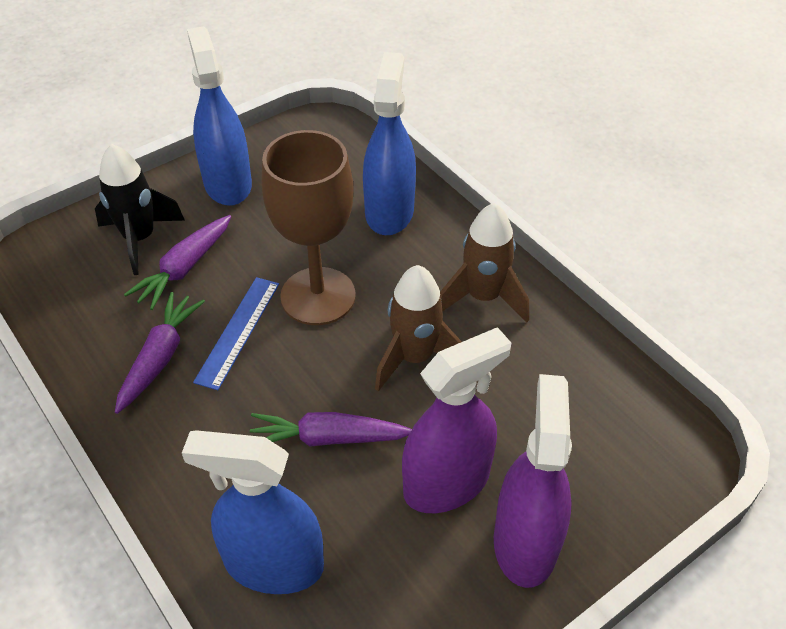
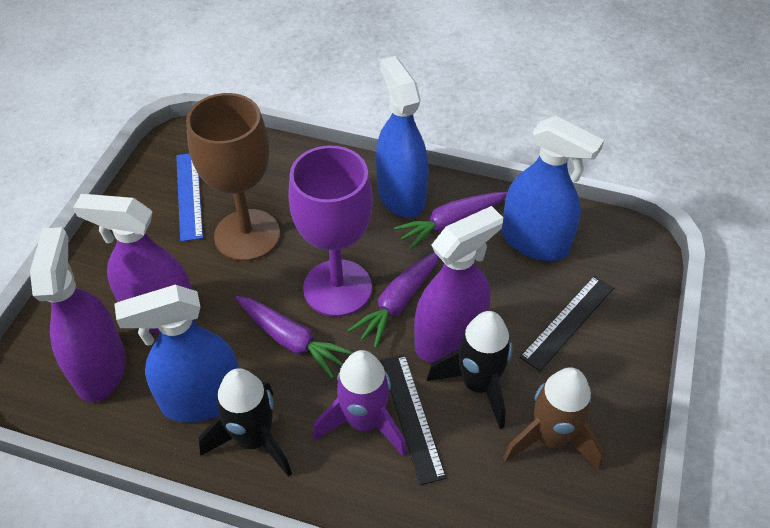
black rocket: 1 -> 2
black ruler: 0 -> 2
brown rocket: 2 -> 1
purple goblet: 0 -> 1
purple rocket: 0 -> 1
purple spray bottle: 2 -> 3

